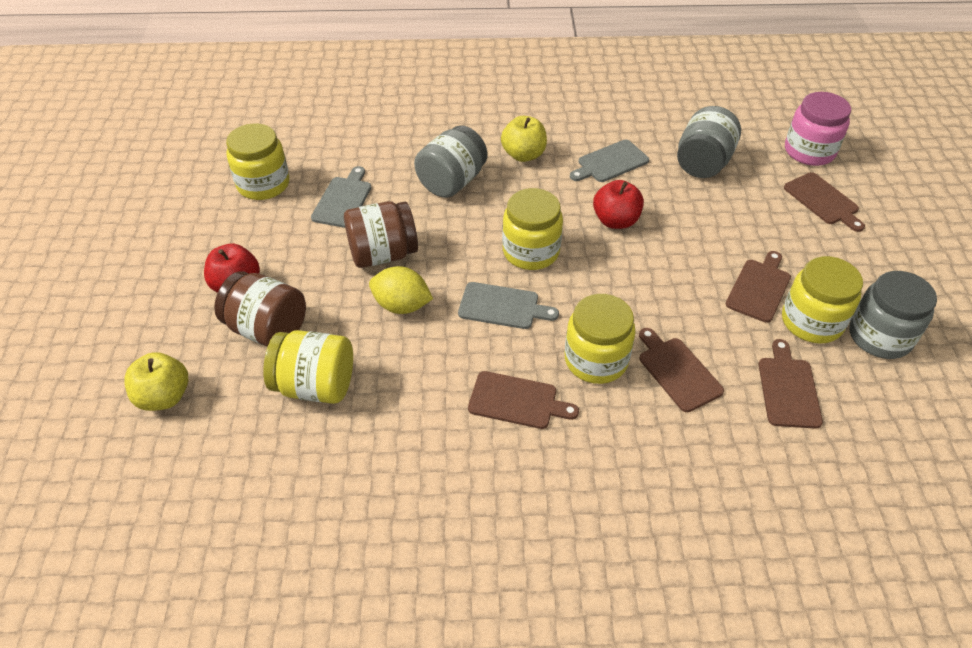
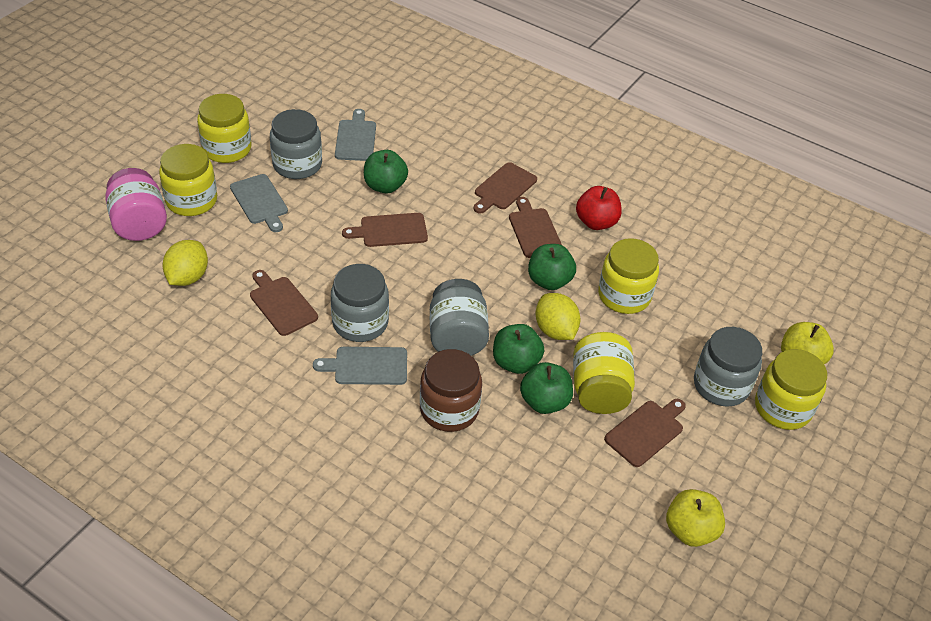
brown jar: 2 -> 1
green apple: 0 -> 4
grey jar: 3 -> 4
red apple: 2 -> 1
yellow lemon: 1 -> 2

